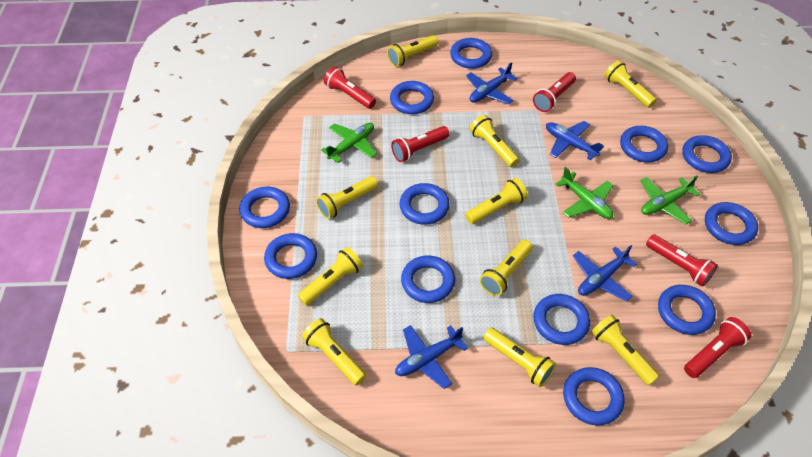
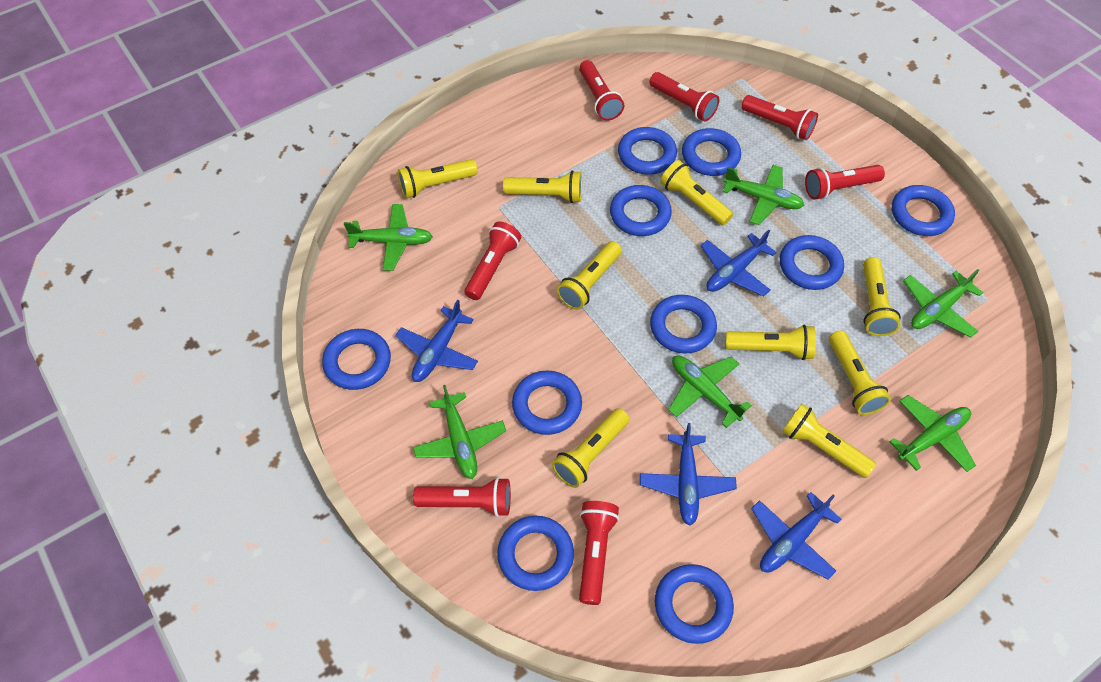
blue ring: 12 -> 10
green plane: 3 -> 6
red flashlight: 5 -> 7
yellow flashlight: 10 -> 9

